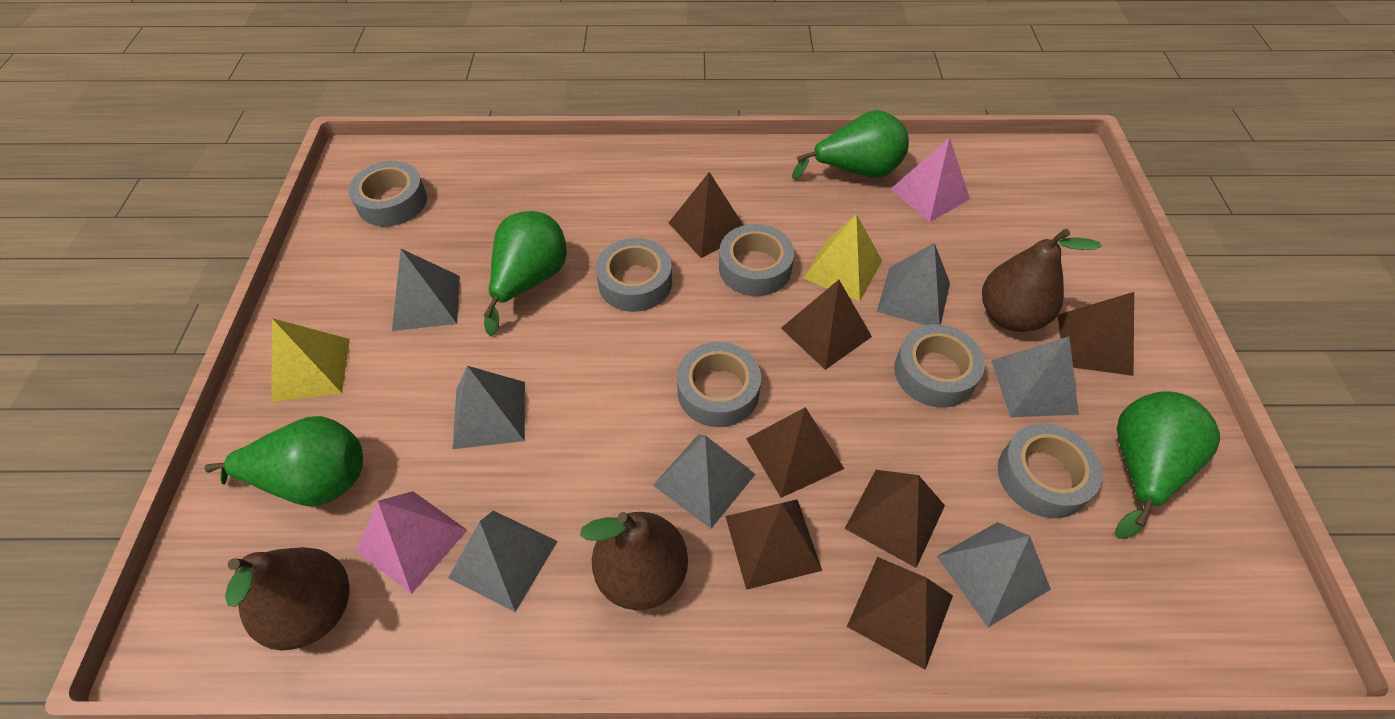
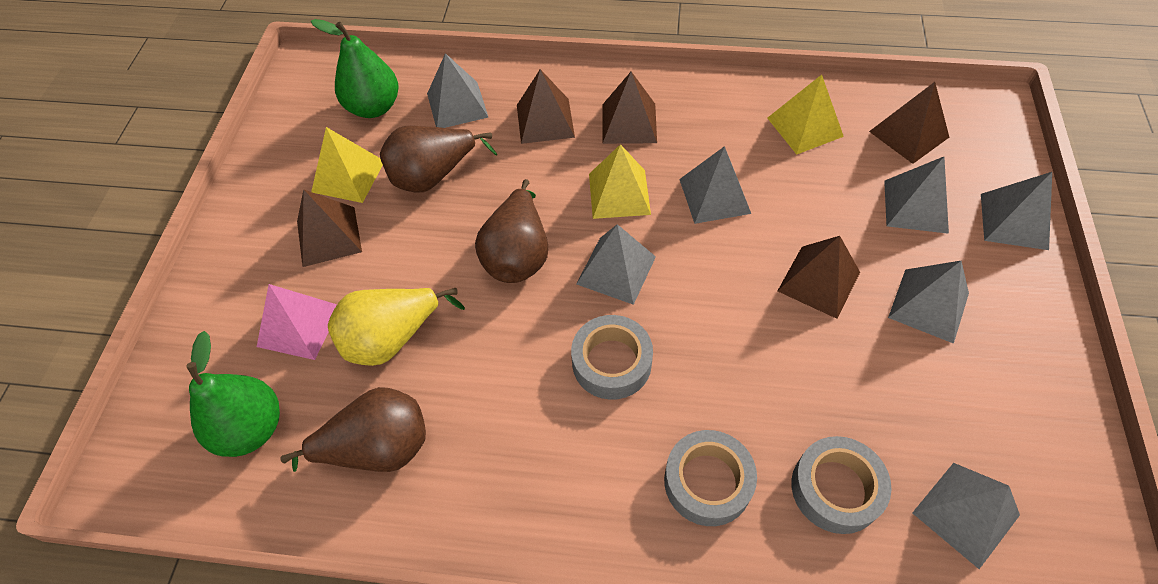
brown pyramid: 7 -> 5
green pear: 4 -> 2
grey tape: 6 -> 3
pink pyramid: 2 -> 1
yellow pear: 0 -> 1
yellow pyramid: 2 -> 3

